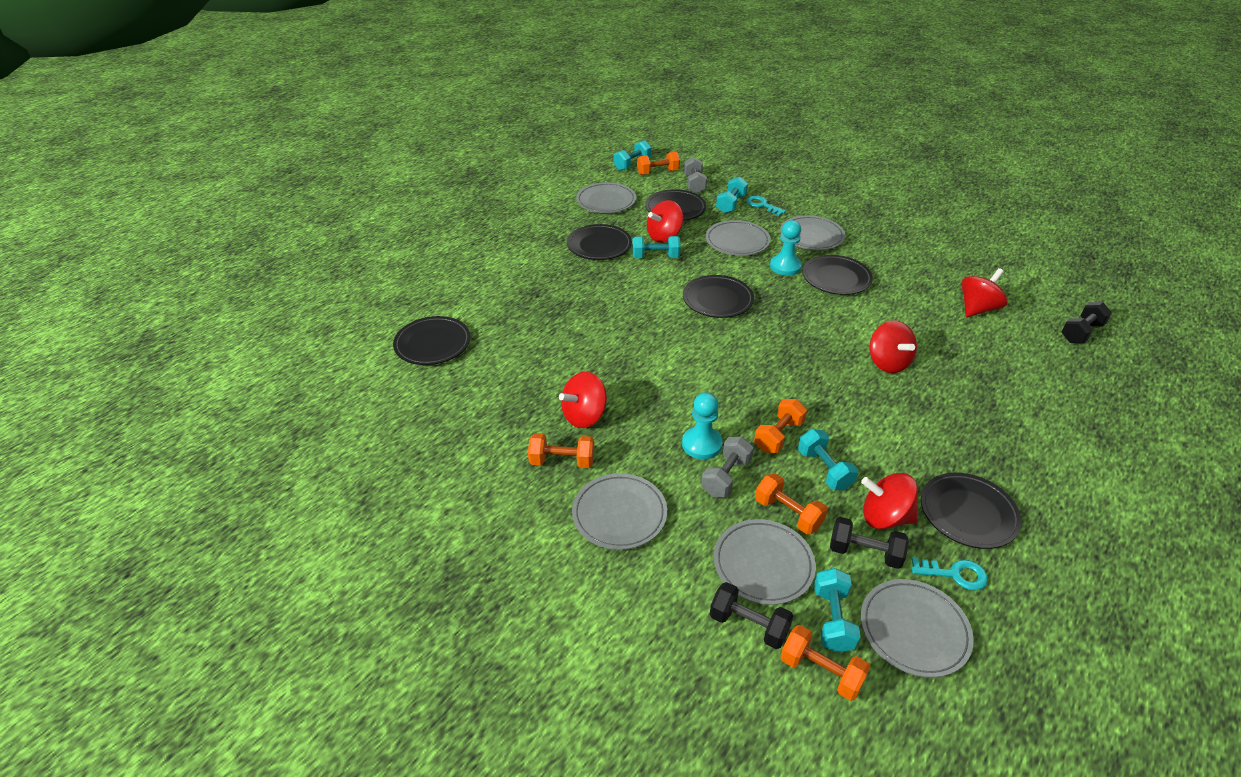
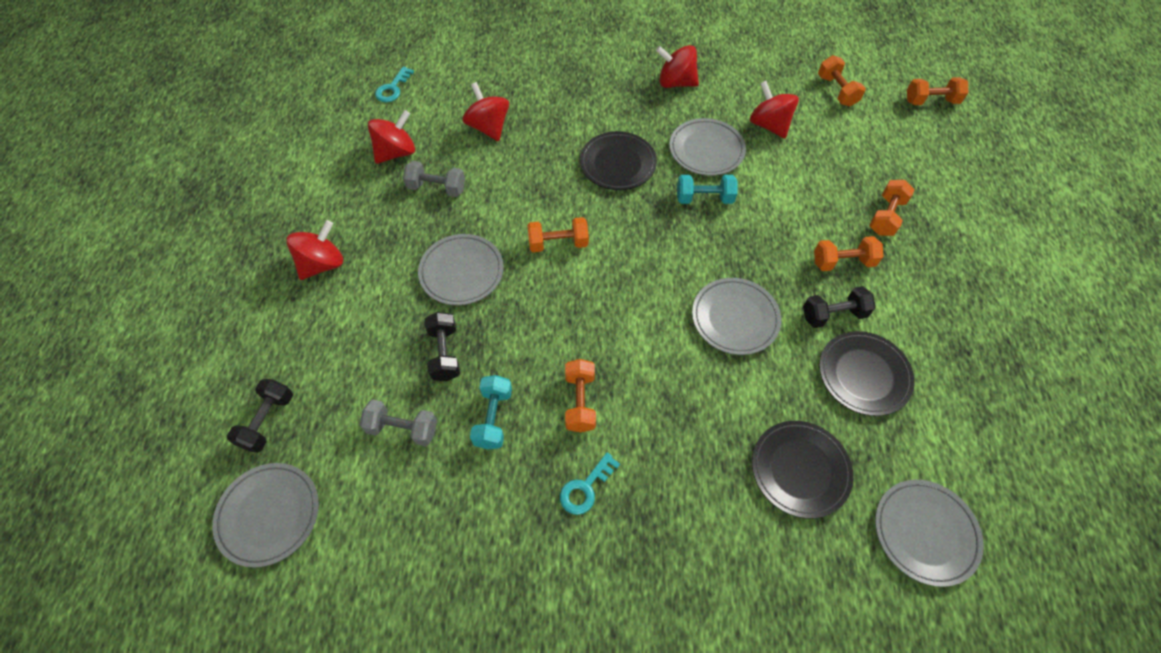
black plate: 6 -> 3
grey plate: 6 -> 5
orange dumbbell: 5 -> 6
turquoise dumbbell: 5 -> 2
turquoise pawn: 2 -> 0

